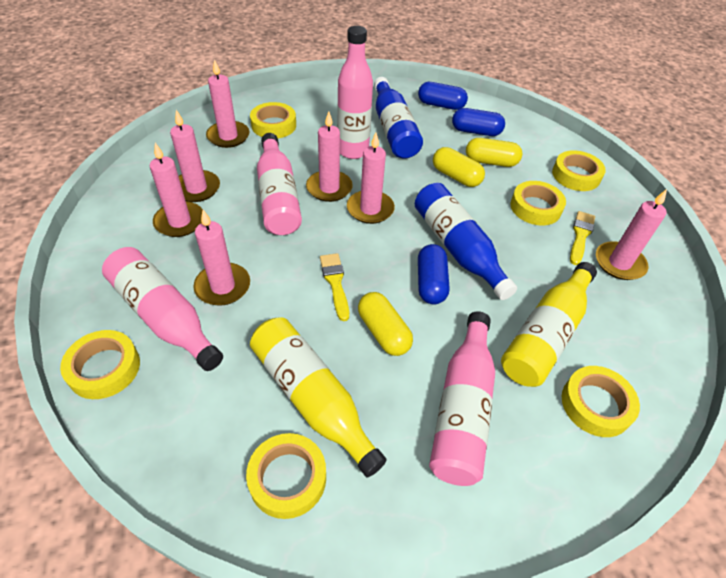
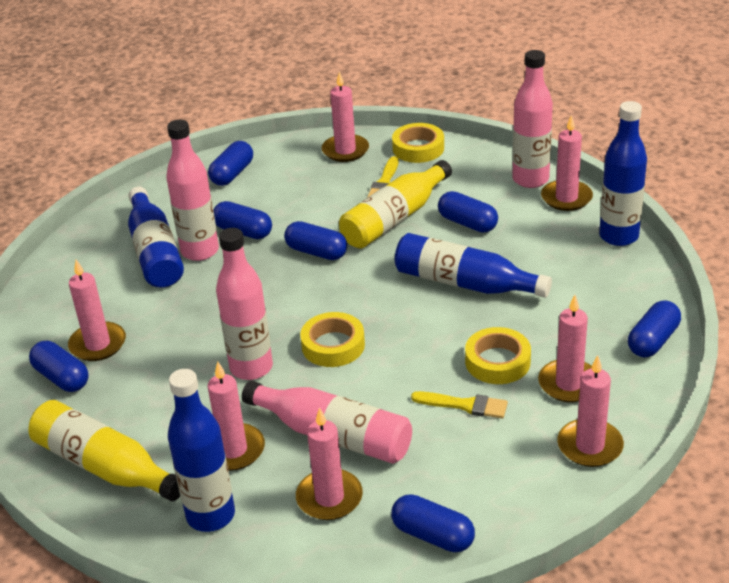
blue bottle: 2 -> 4
blue capsule: 3 -> 7
yellow capsule: 3 -> 0
yellow tape: 6 -> 3

